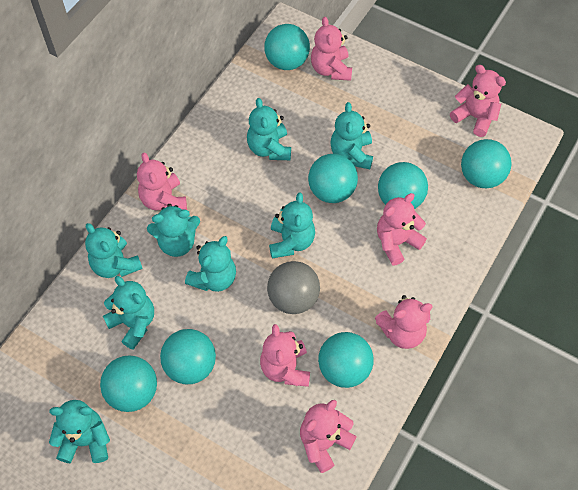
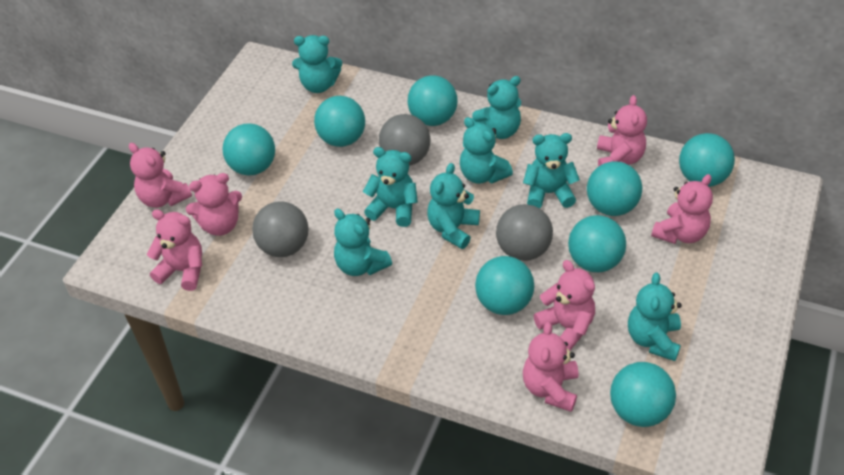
grey ball: 1 -> 3
turquoise ball: 7 -> 8

